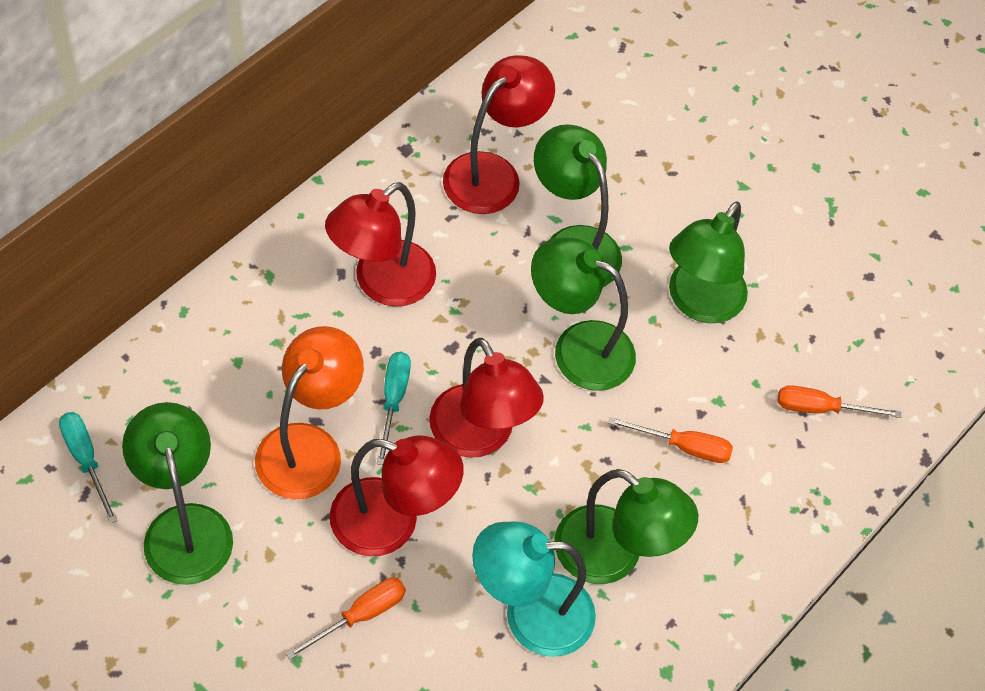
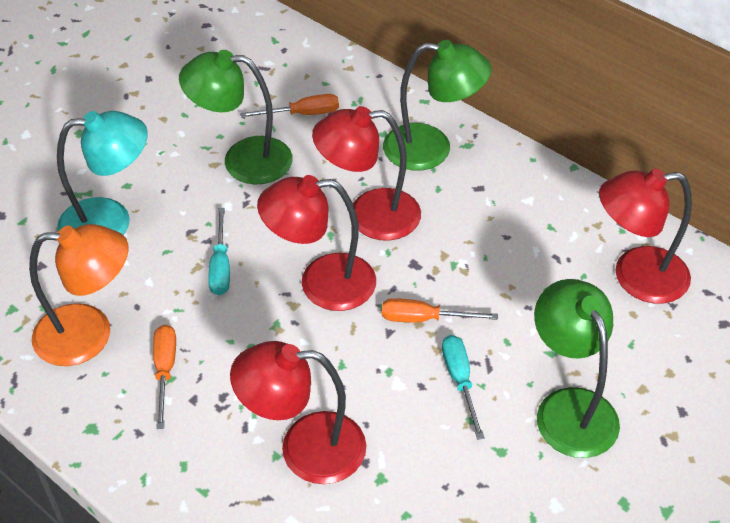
green lamp: 5 -> 3

